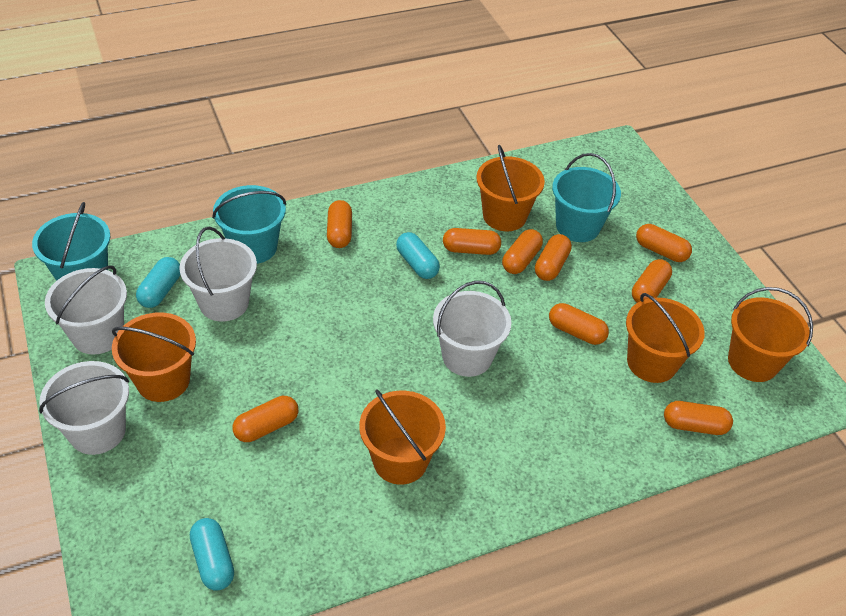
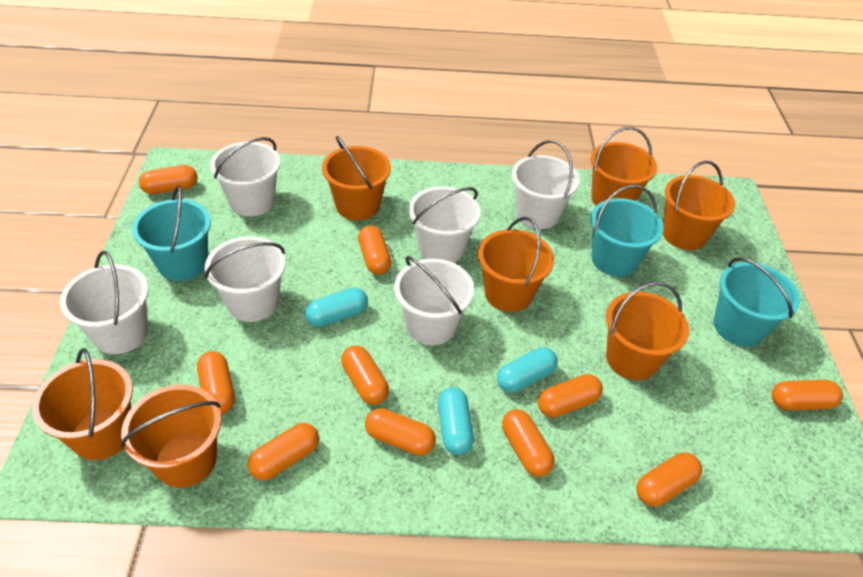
orange bucket: 5 -> 7
orange capsule: 9 -> 10
white bucket: 4 -> 6

